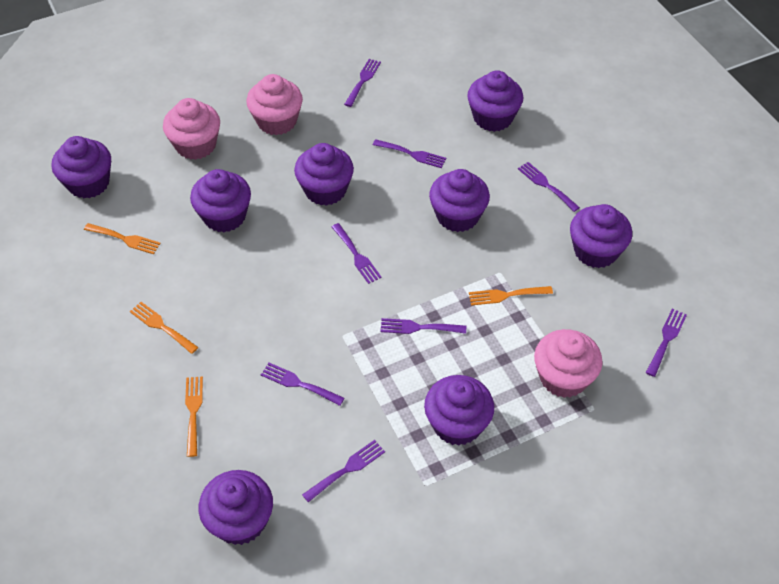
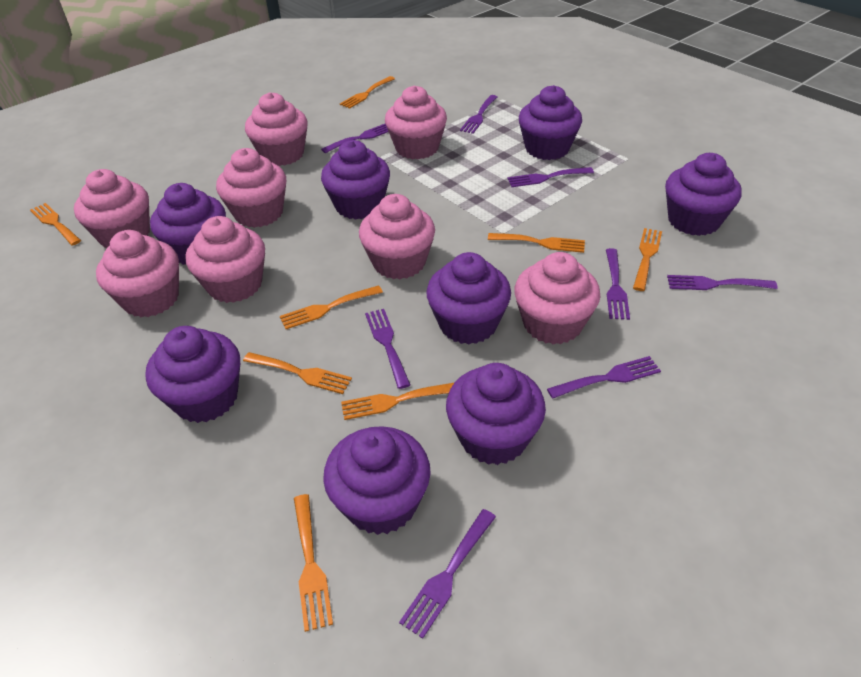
orange fork: 4 -> 8
pink cupcake: 3 -> 8

